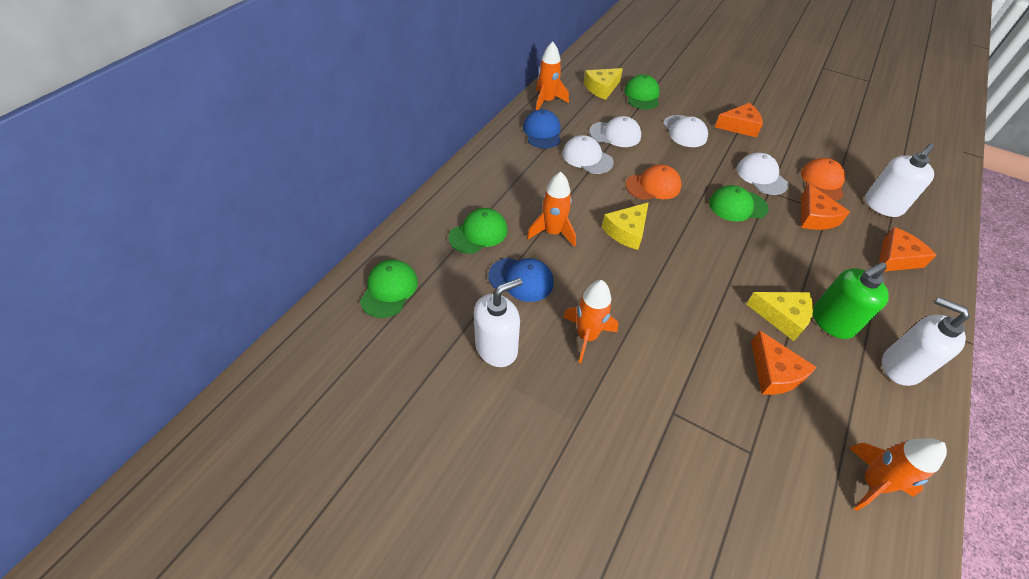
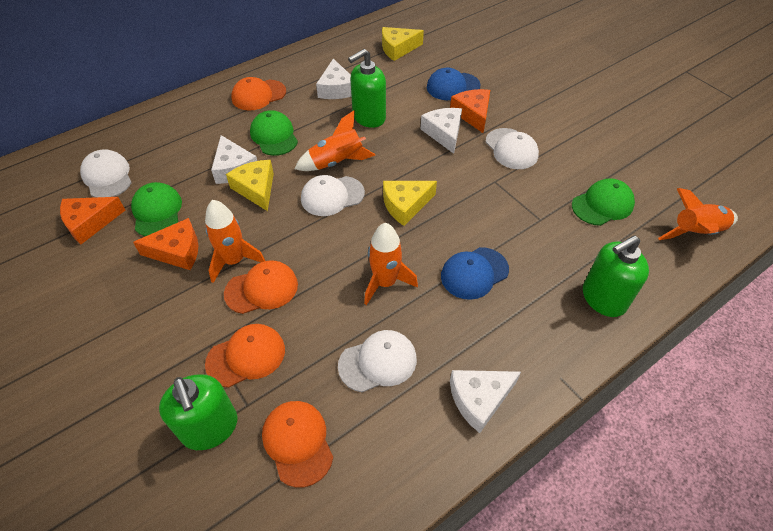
green cap: 4 -> 3
green soap dispenser: 1 -> 3
orange cap: 2 -> 4
orange cheese: 4 -> 3
white cheese: 0 -> 4
white soap dispenser: 3 -> 0

